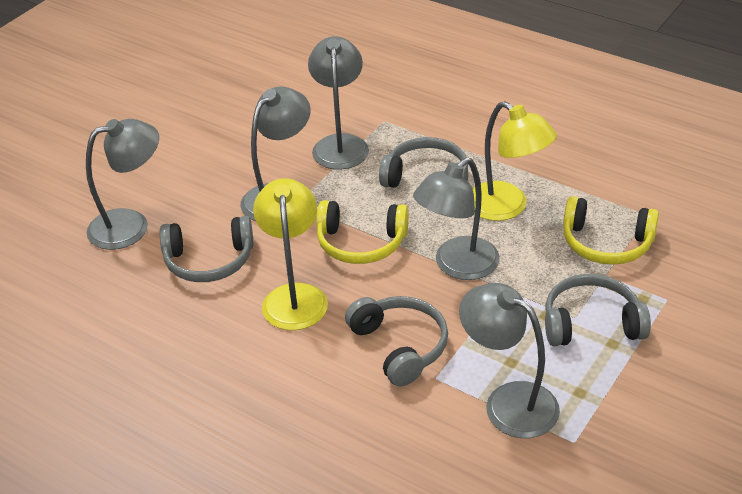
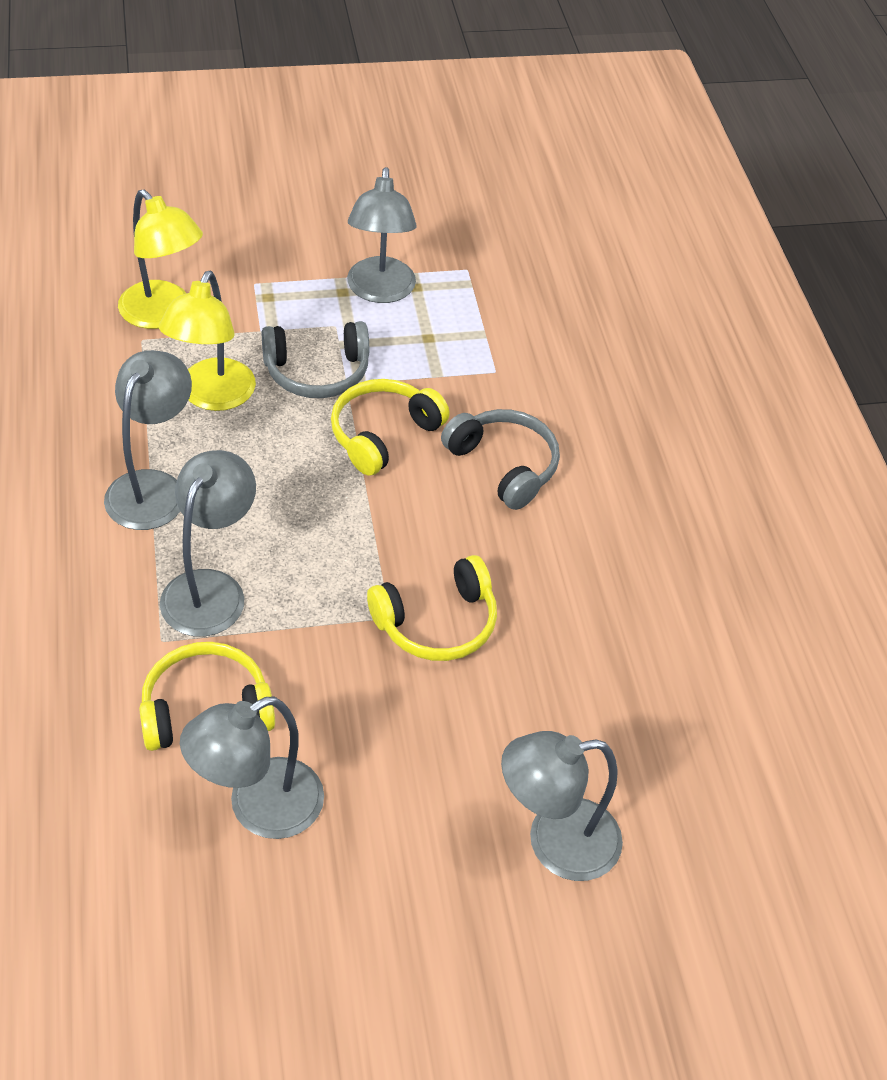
grey headphones: 4 -> 2
yellow headphones: 2 -> 3

